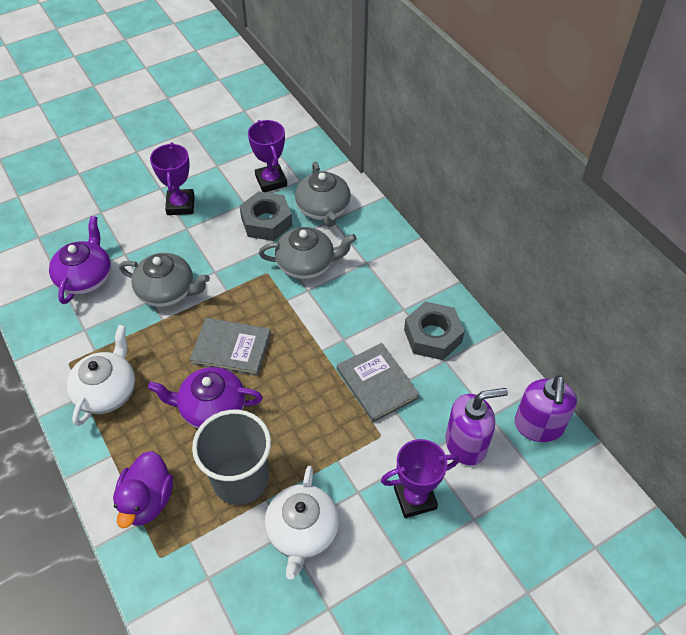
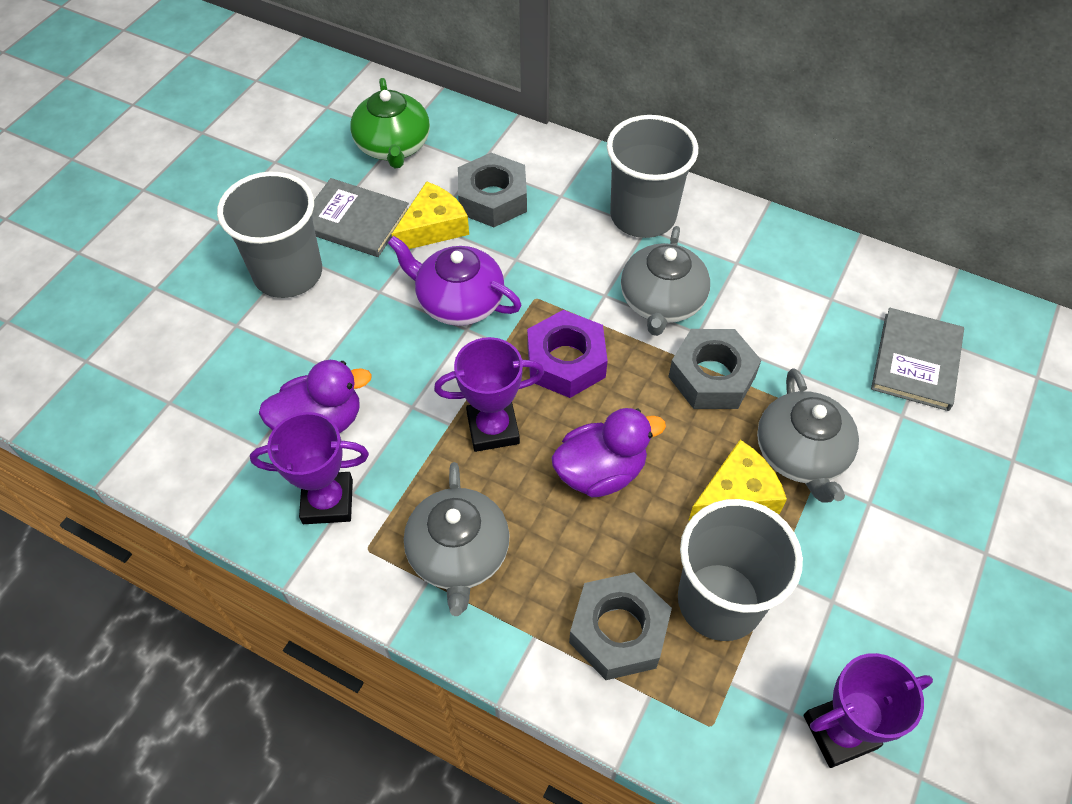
green teapot: 0 -> 1
grey cup: 1 -> 3
grey nut: 2 -> 3
purple duck: 1 -> 2
purple nut: 0 -> 1
purple soap dispenser: 2 -> 0
purple teapot: 2 -> 1
white teapot: 2 -> 0
yellow cheese: 0 -> 2

